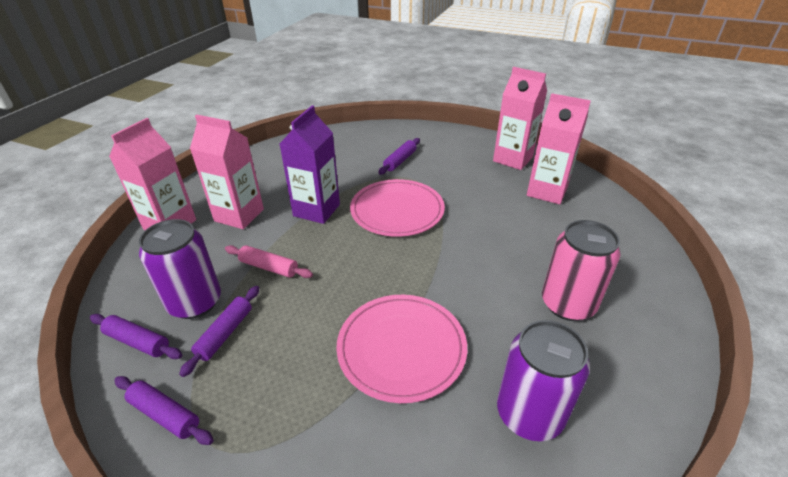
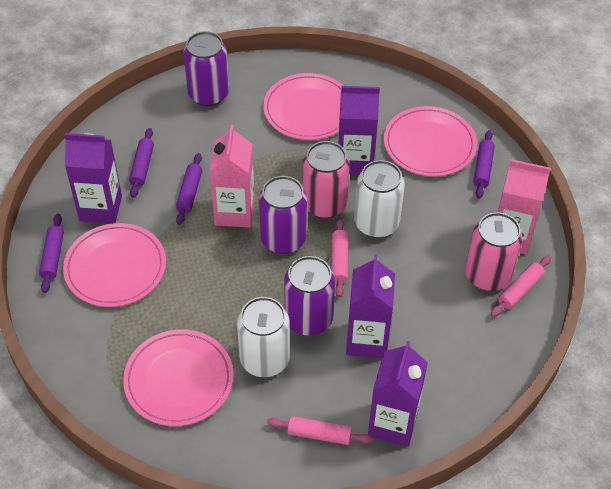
pink can: 1 -> 2
pink carton: 4 -> 2
pink plate: 2 -> 4
pink rolling pin: 1 -> 3
purple can: 2 -> 3
purple carton: 1 -> 4
white can: 0 -> 2

